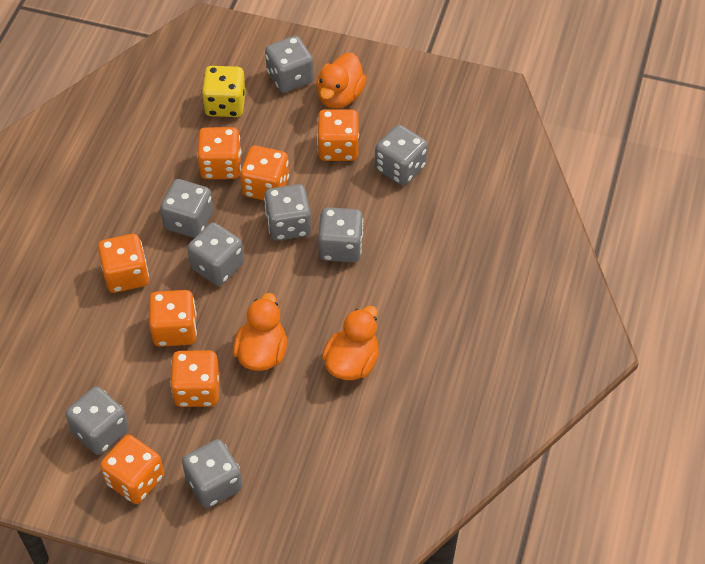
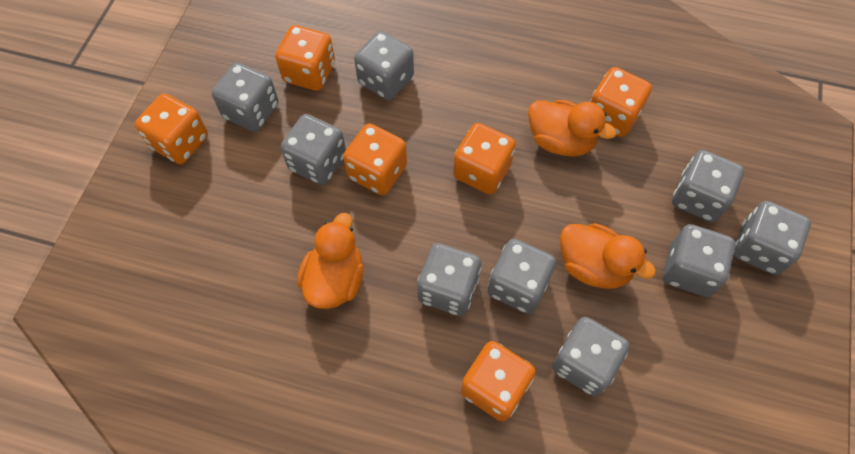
grey dice: 8 -> 9
orange dice: 7 -> 6
yellow dice: 1 -> 0

